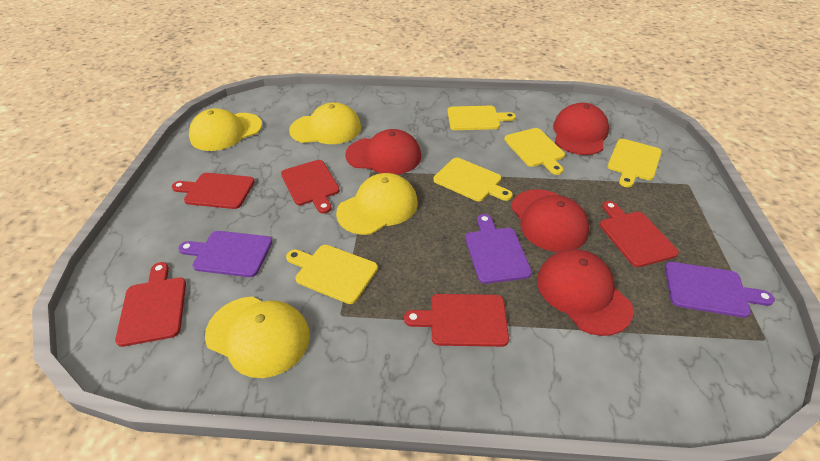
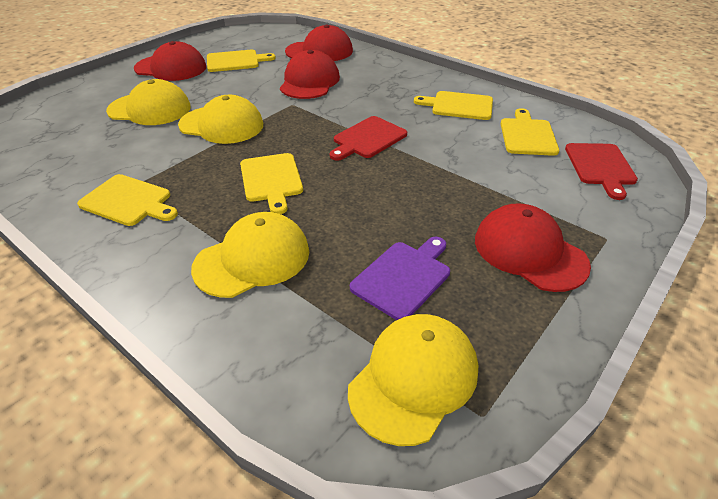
purple cutting board: 3 -> 1
red cutting board: 5 -> 2

